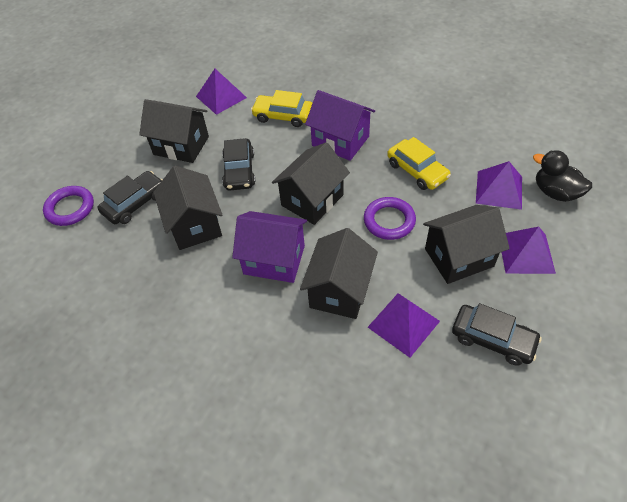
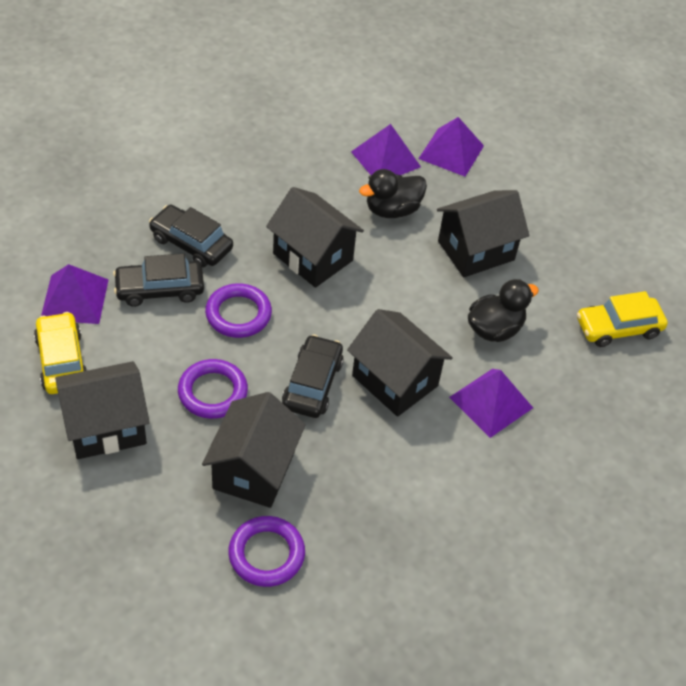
black duck: 1 -> 2
purple house: 2 -> 0
purple ring: 2 -> 3

